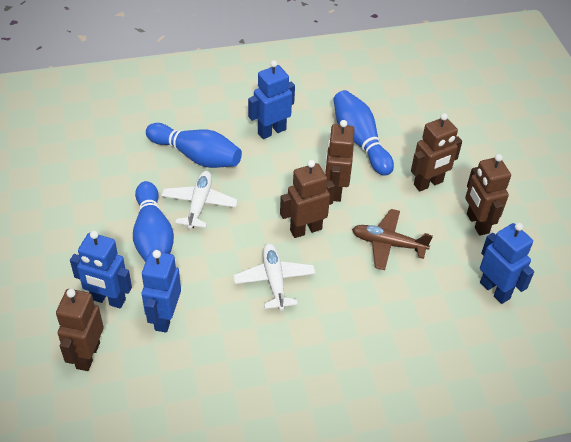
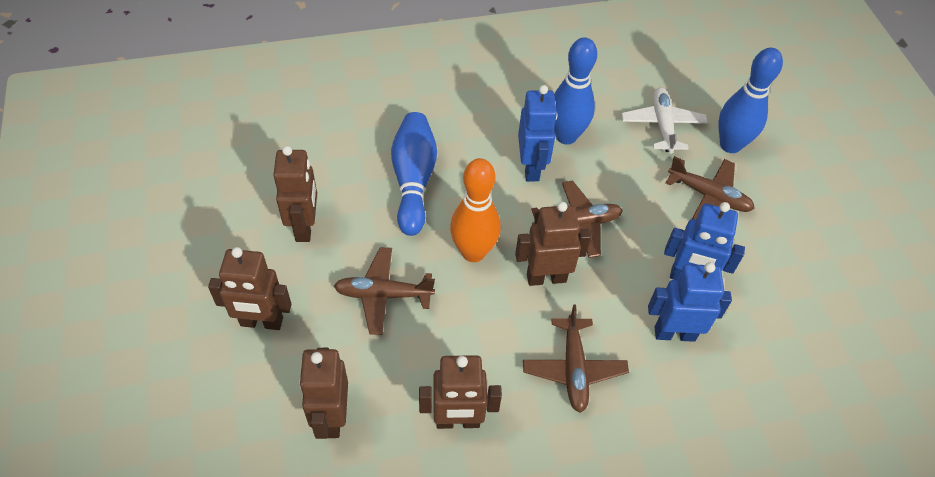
blue robot: 4 -> 3
brown plane: 1 -> 4
orange bowling pin: 0 -> 1
white plane: 2 -> 1

